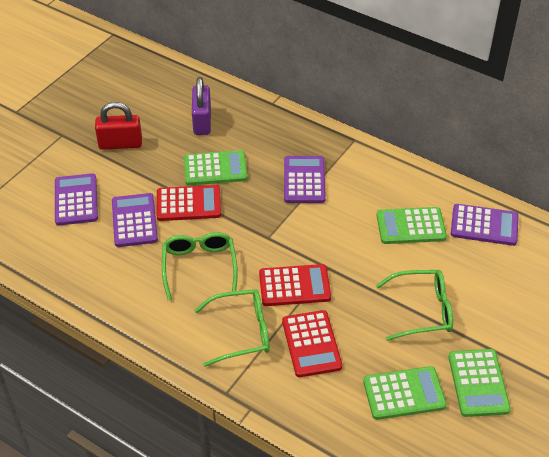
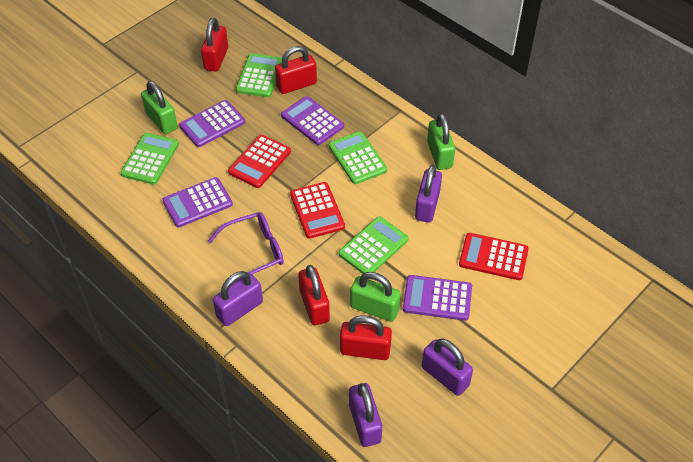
green glasses: 3 -> 0
green padlock: 0 -> 3
purple glasses: 0 -> 1
purple padlock: 1 -> 4
red padlock: 1 -> 4

